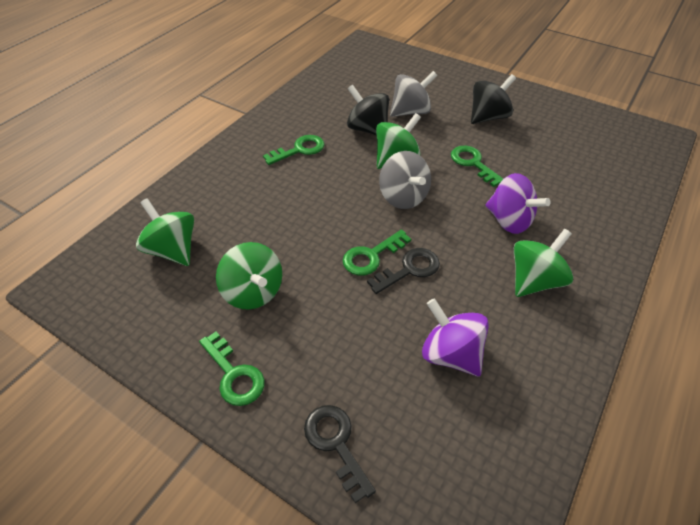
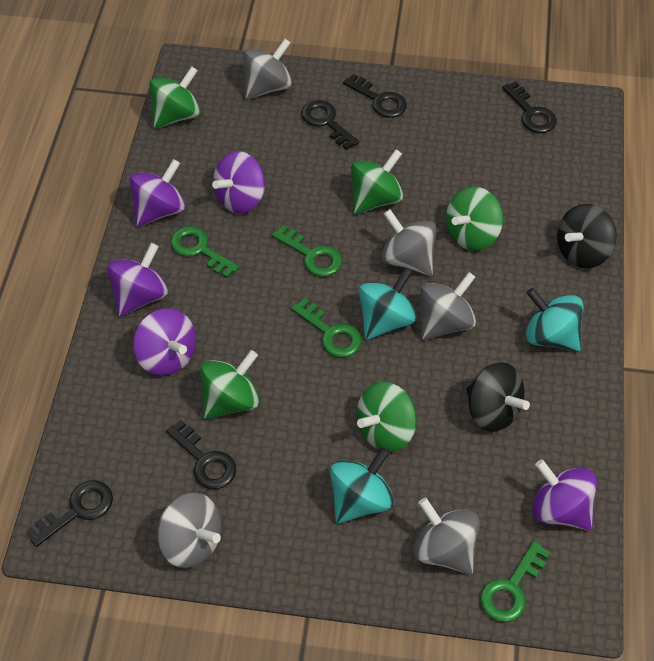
black key: 2 -> 5
green spinning top: 4 -> 5
grey spinning top: 2 -> 5
purple spinning top: 2 -> 5
turquoise spinning top: 0 -> 3

